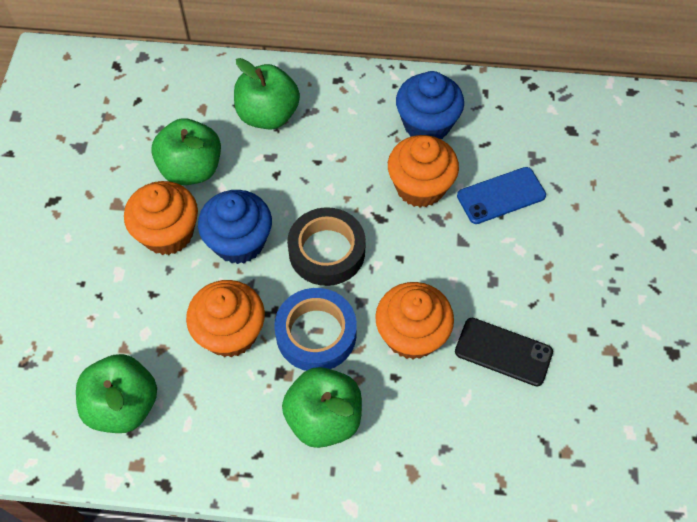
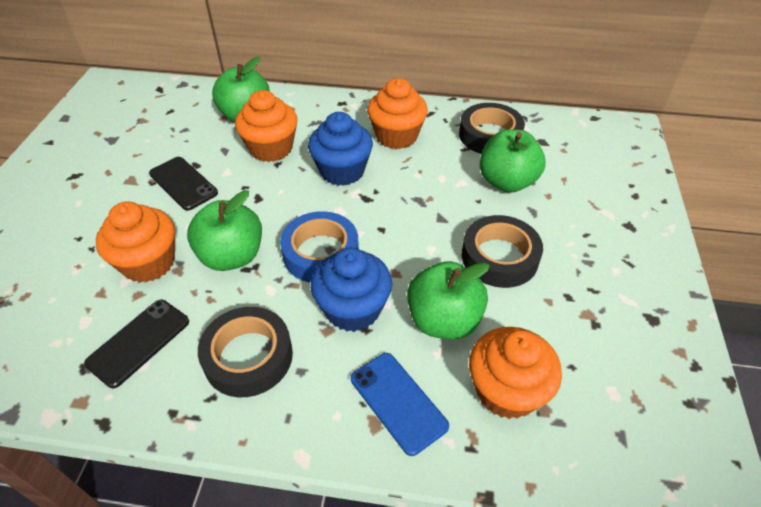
black phone: 1 -> 2
black tape: 1 -> 3

